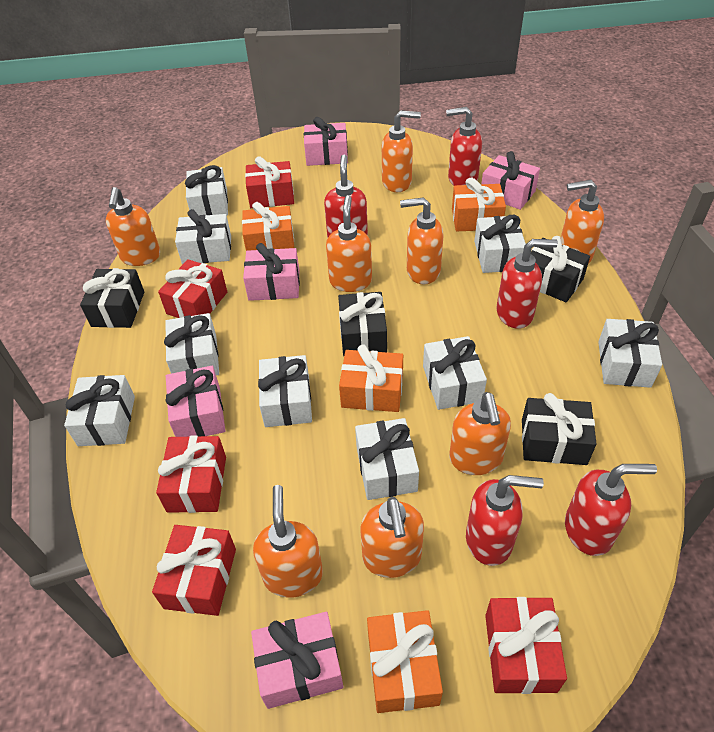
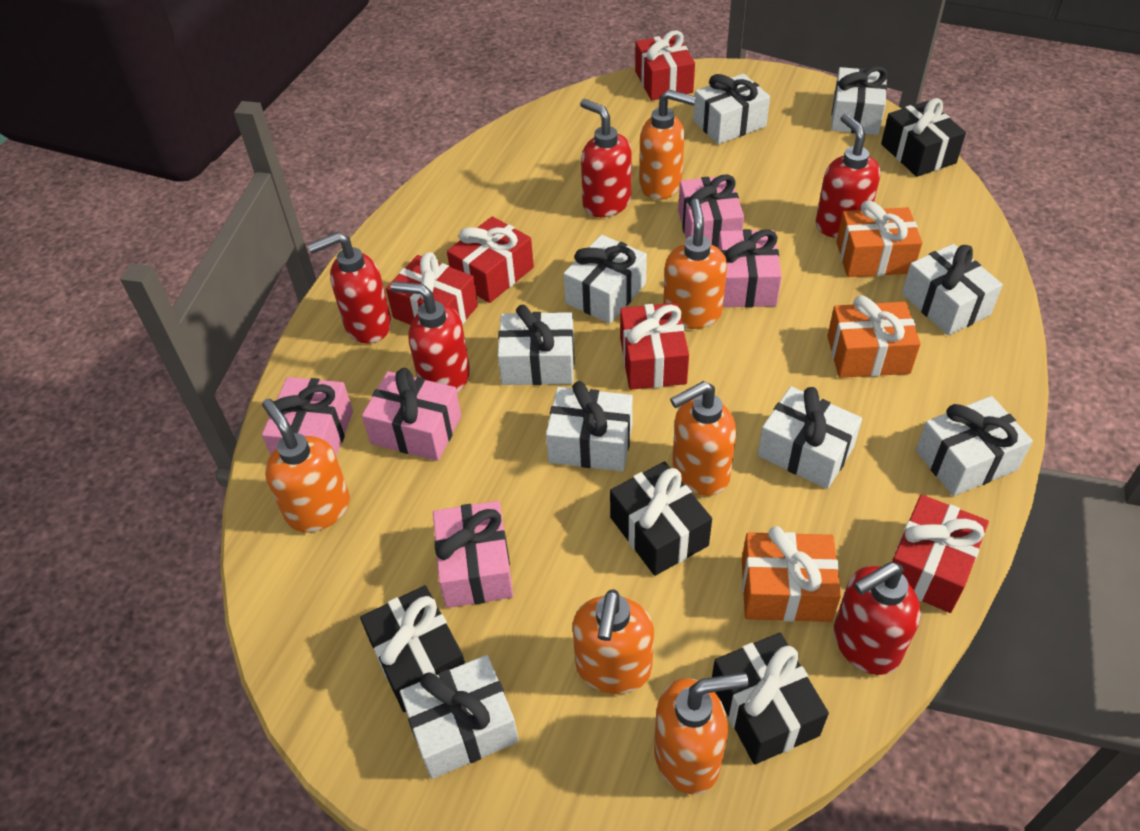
orange gift: 4 -> 3
orange soap dispenser: 8 -> 6

